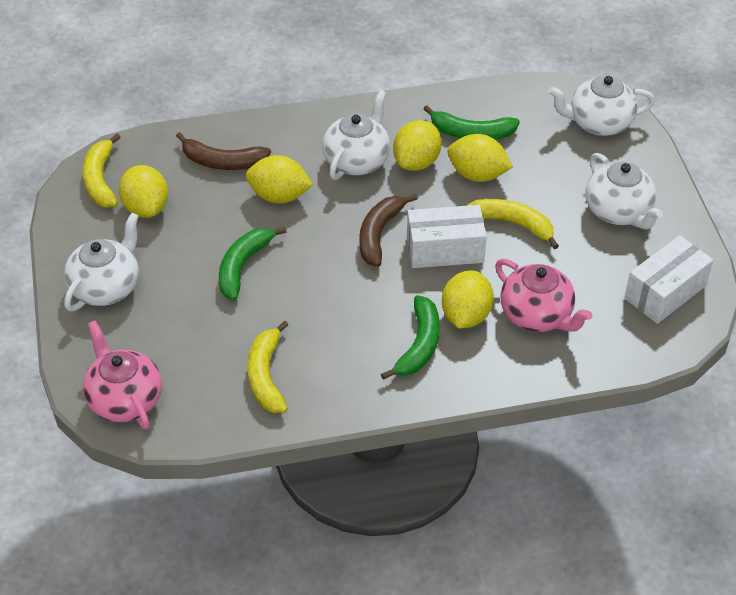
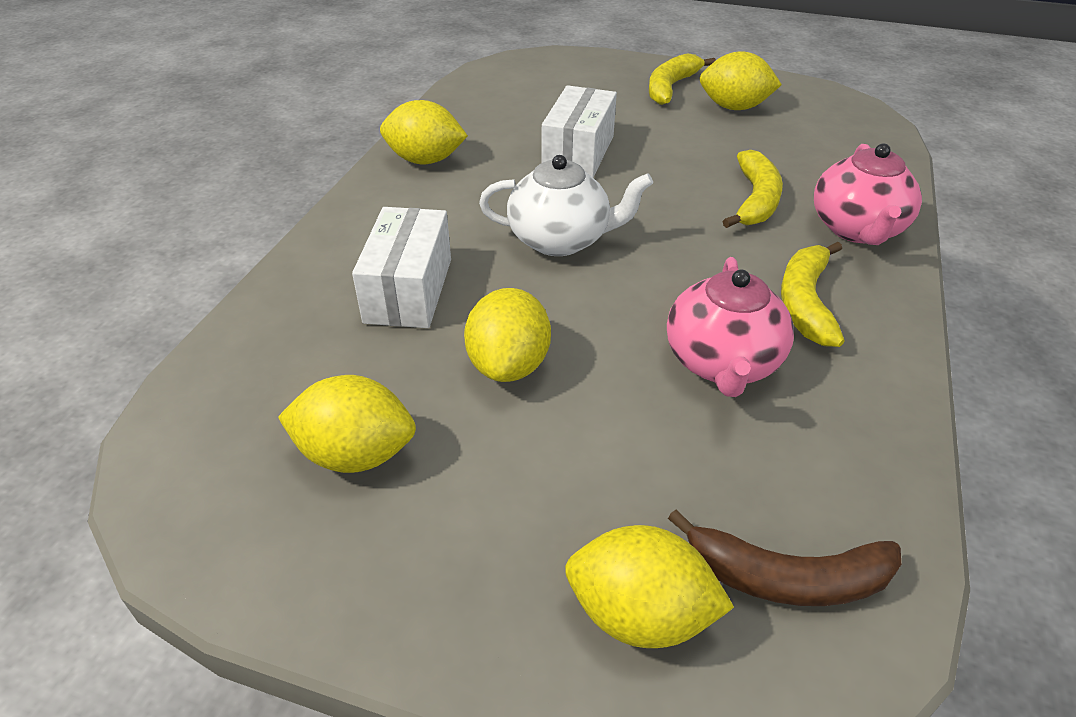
brown banana: 2 -> 1
green banana: 3 -> 0
white teapot: 4 -> 1

